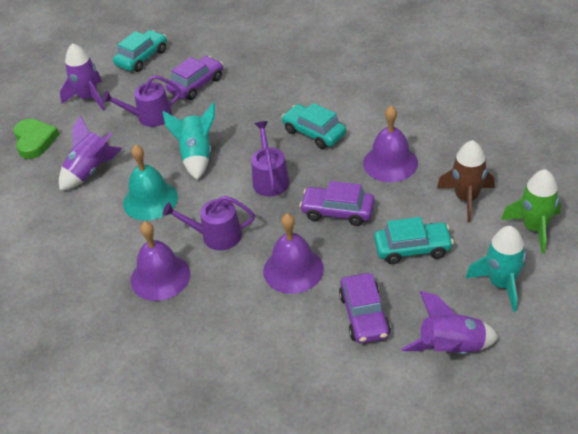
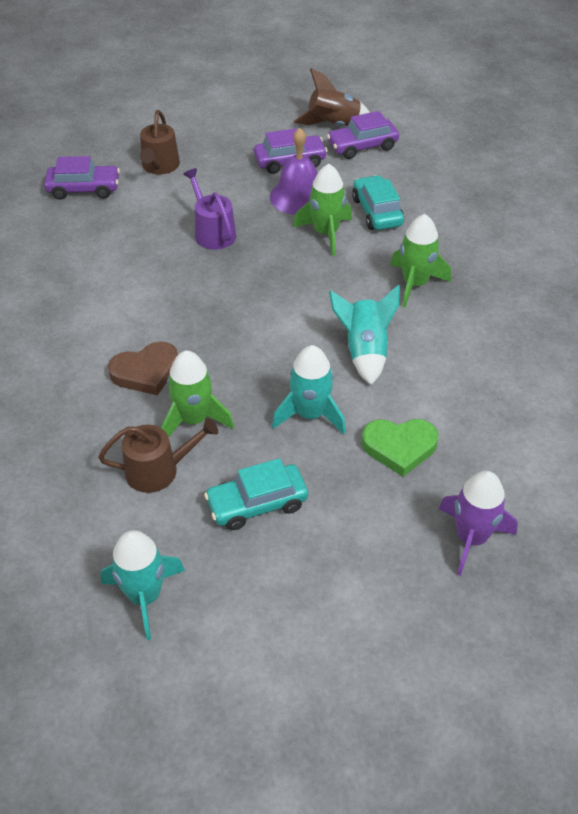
brown heart: 0 -> 1
brown watering can: 0 -> 2
green rocket: 1 -> 3
purple bell: 3 -> 1
purple rocket: 3 -> 1
purple watering can: 3 -> 1
turquoise bell: 1 -> 0
turquoise car: 3 -> 2
turquoise rocket: 2 -> 3

